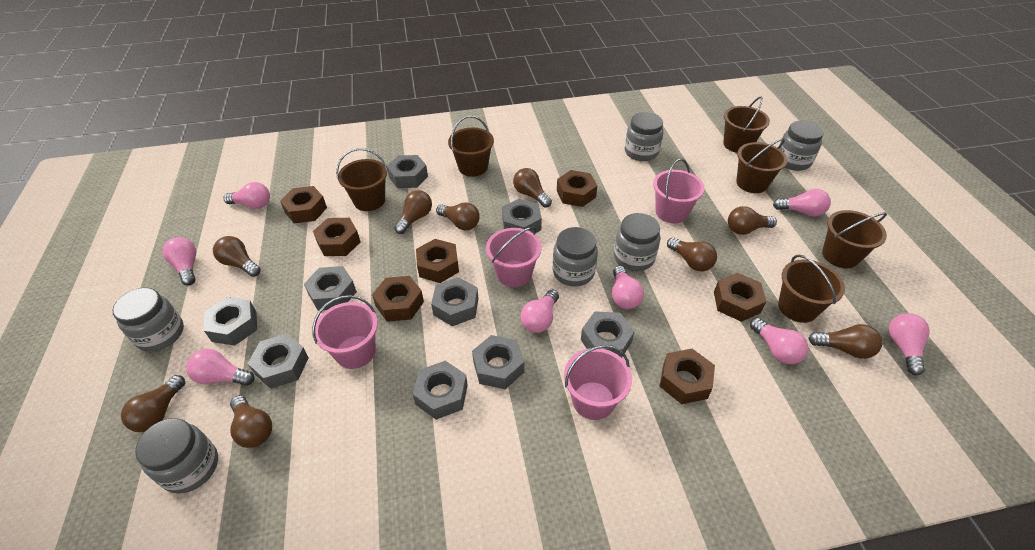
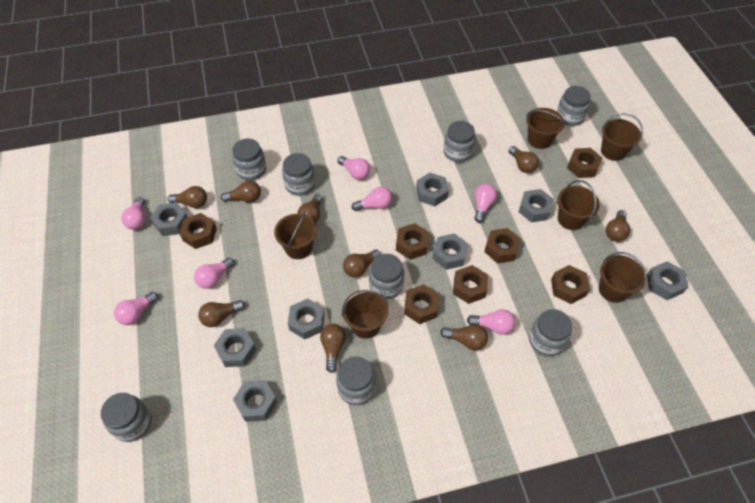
grey jar: 6 -> 8
grey nut: 9 -> 8
pink bucket: 4 -> 0
pink light bulb: 8 -> 7

